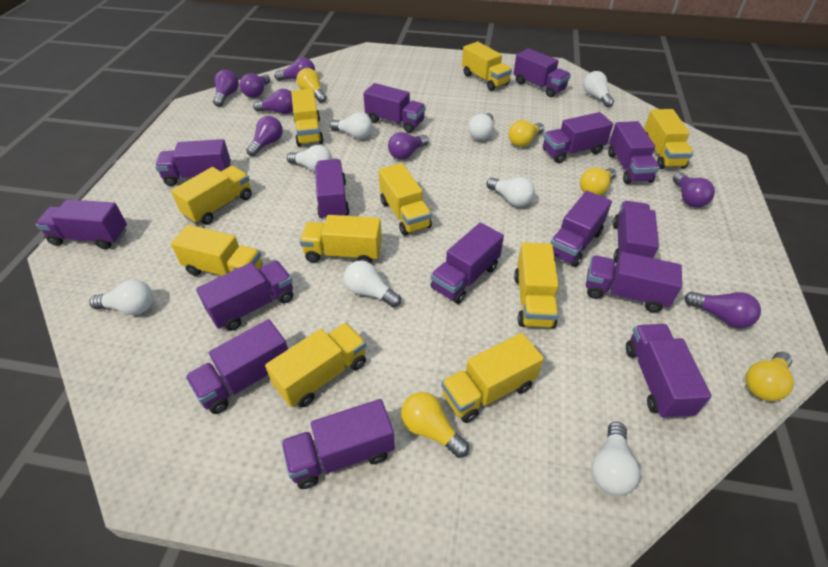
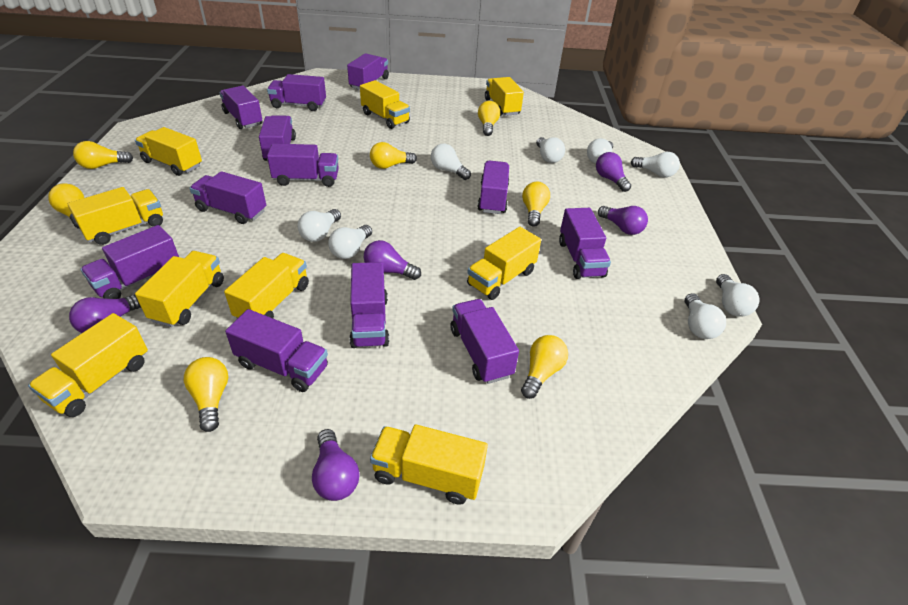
purple light bulb: 8 -> 5
purple truck: 15 -> 12
yellow light bulb: 5 -> 7
yellow truck: 10 -> 9

